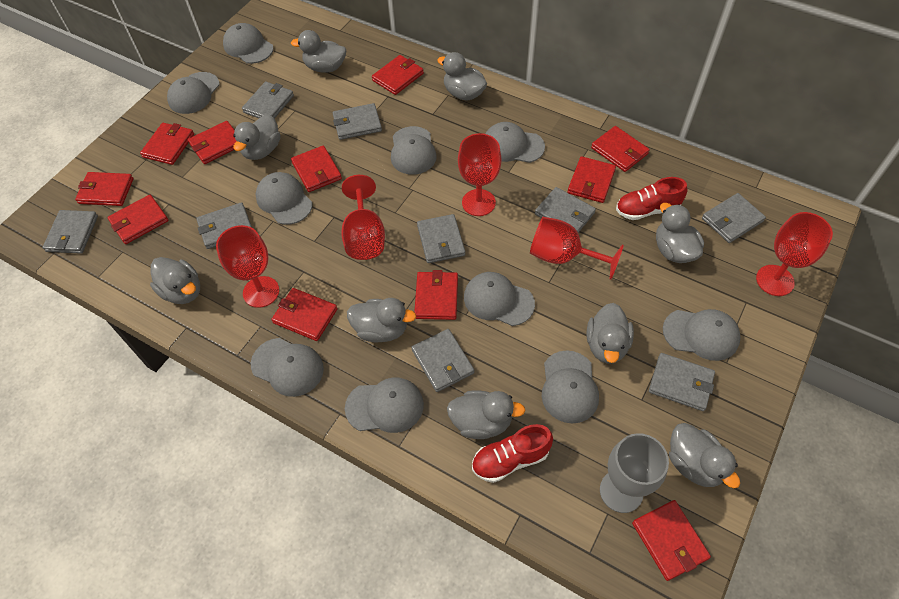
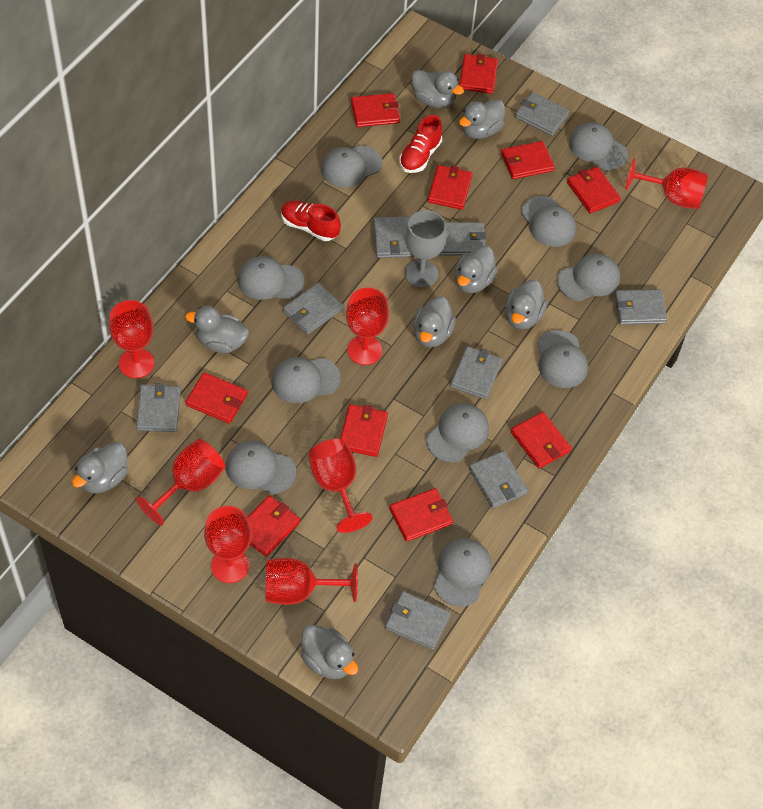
grey duck: 9 -> 8
red goblet: 5 -> 7
red wallet: 11 -> 10

